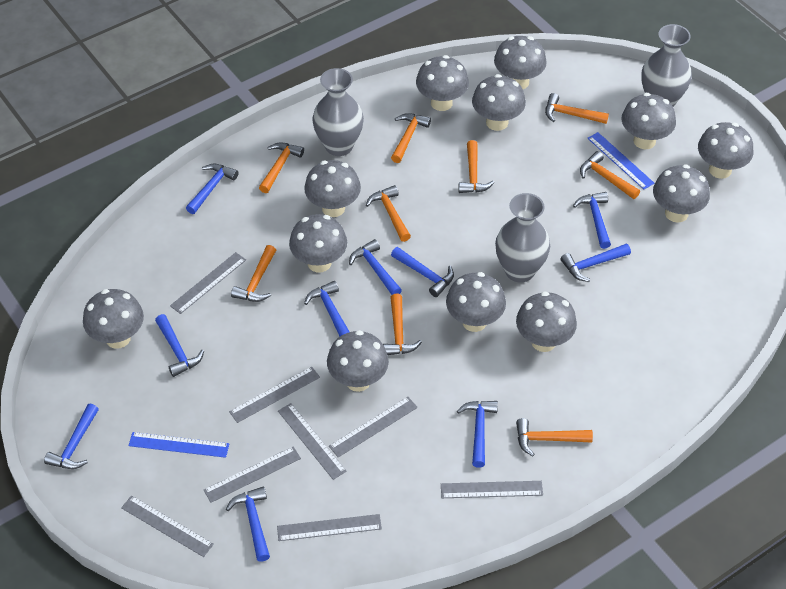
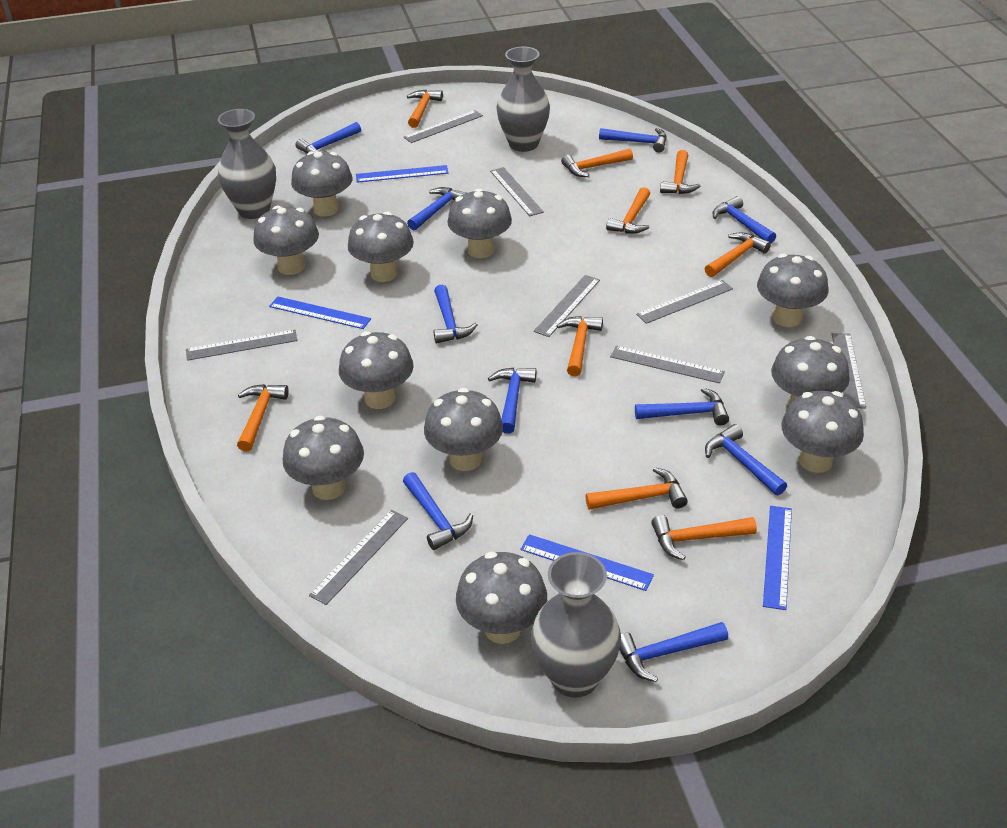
blue ruler: 2 -> 4
grey mushroom: 12 -> 11

